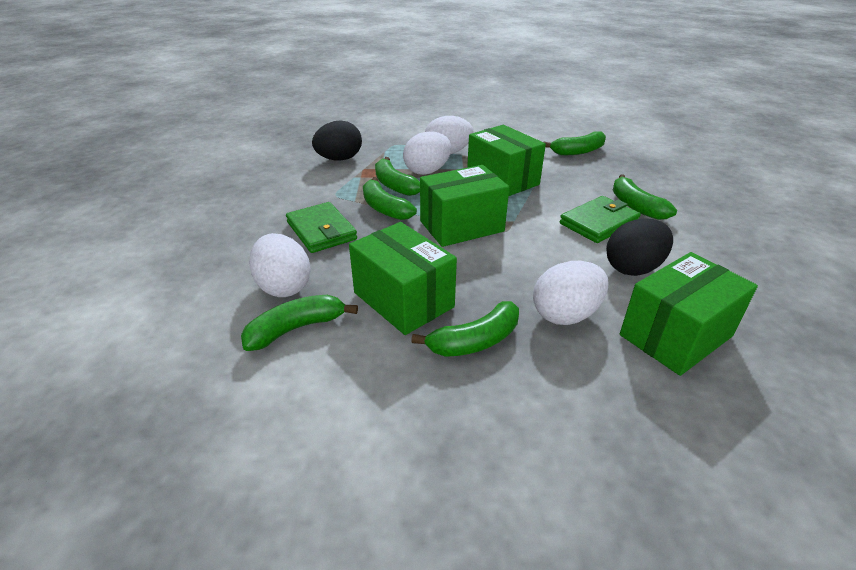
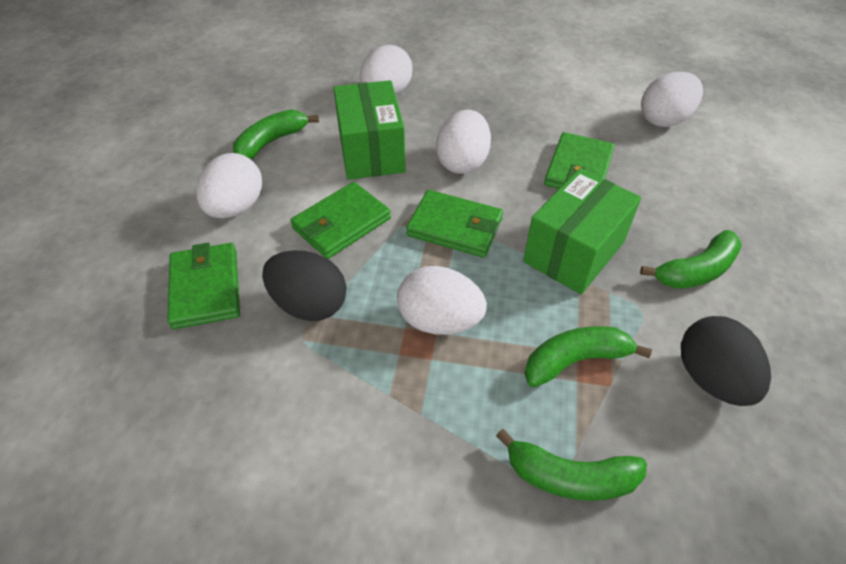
green banana: 6 -> 4
green box: 4 -> 2
green wallet: 2 -> 4
white egg: 4 -> 5

